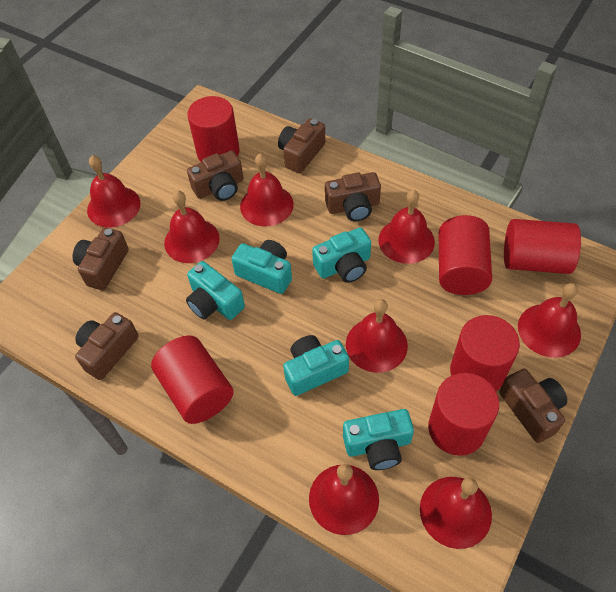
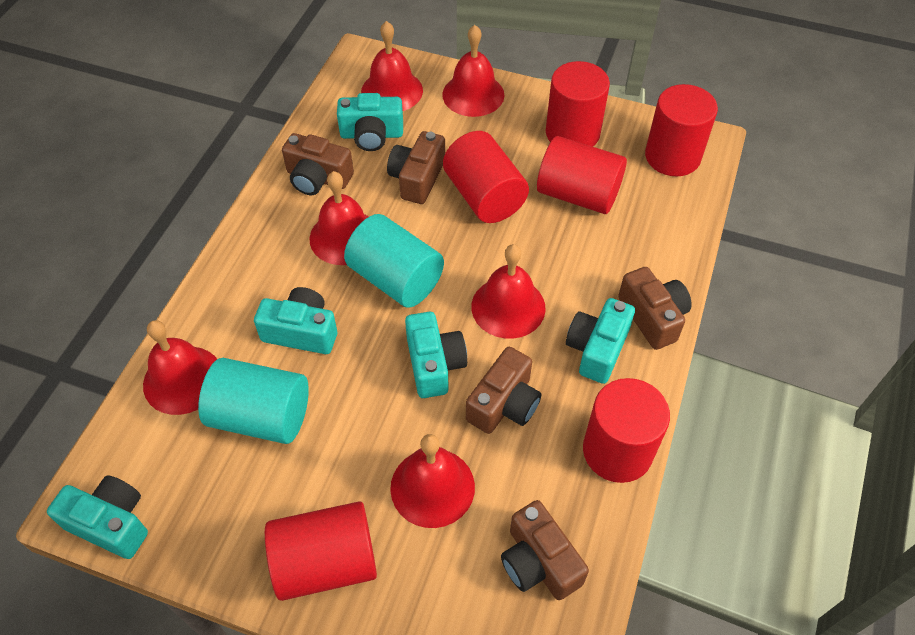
brown camera: 6 -> 5
red bell: 8 -> 6
turquoise cylinder: 0 -> 2

